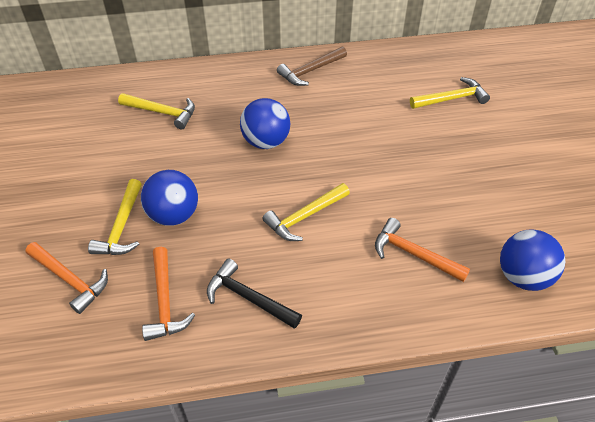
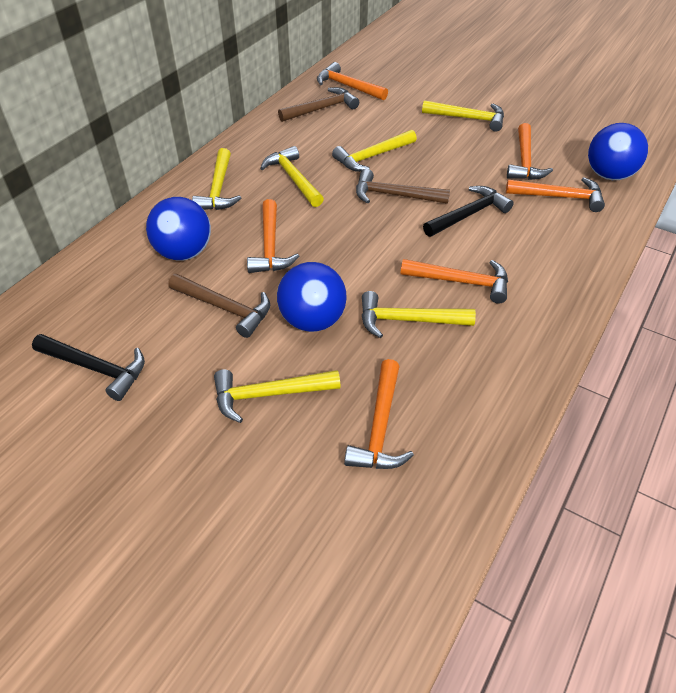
black hammer: 1 -> 2
brown hammer: 1 -> 3
orange hammer: 3 -> 6
yellow hammer: 4 -> 6

